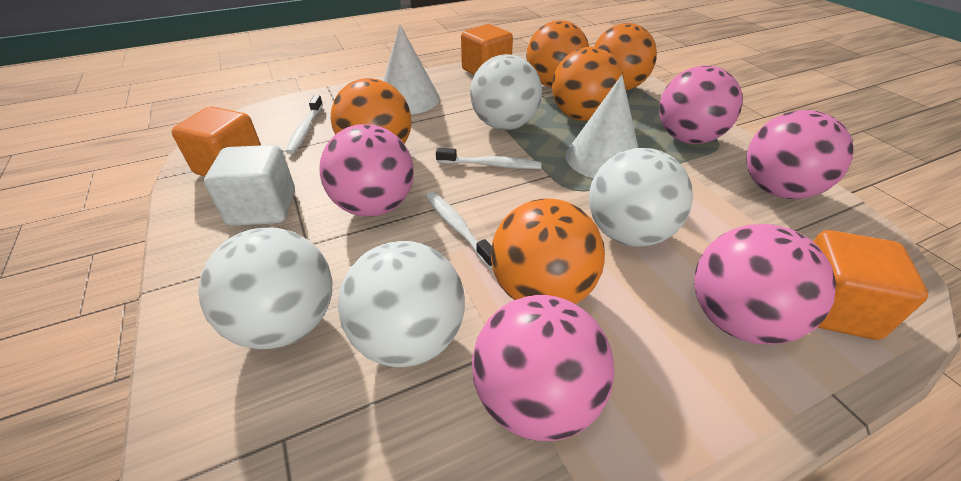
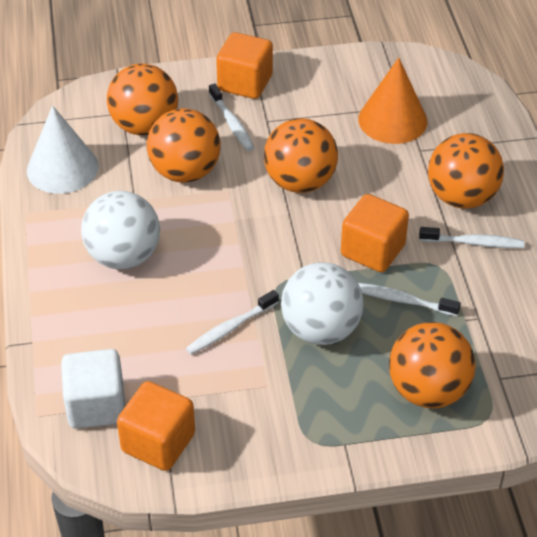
orange cone: 0 -> 1
pink ball: 5 -> 0
white ball: 4 -> 2
white cone: 2 -> 1
white toothbrush: 3 -> 4

